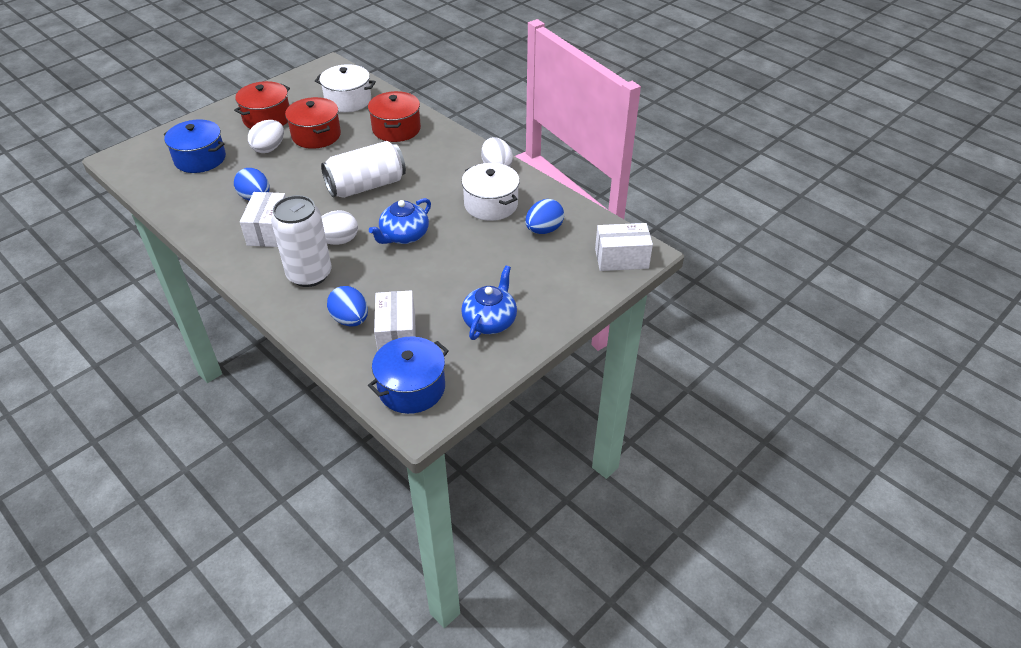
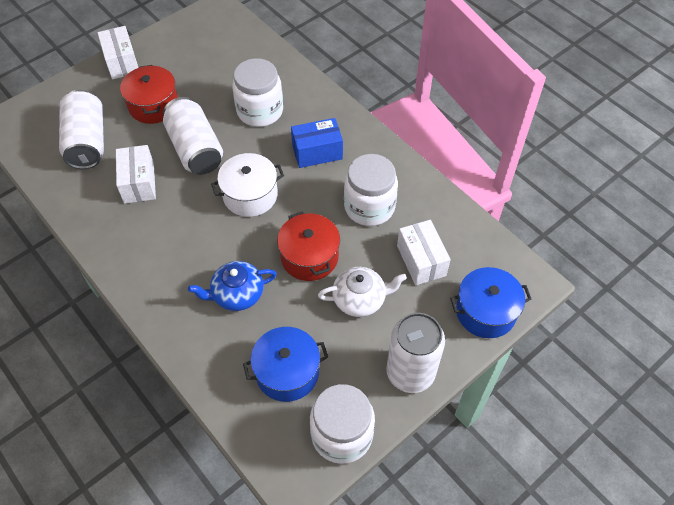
blue box: 0 -> 1
blue egg: 3 -> 0
blue teapot: 2 -> 1
red pot: 3 -> 2
white can: 2 -> 3
white egg: 3 -> 0
white jar: 0 -> 3
white pot: 2 -> 1
white teapot: 0 -> 1

